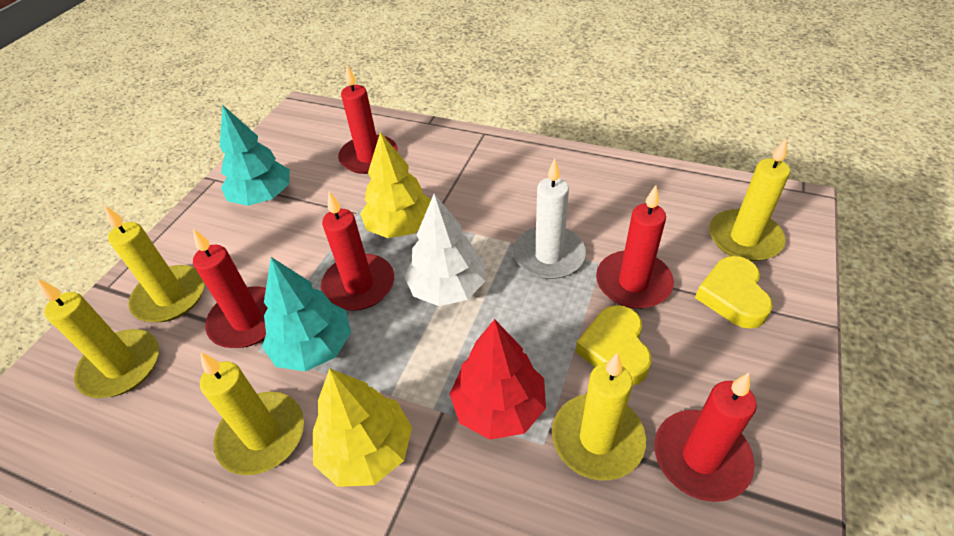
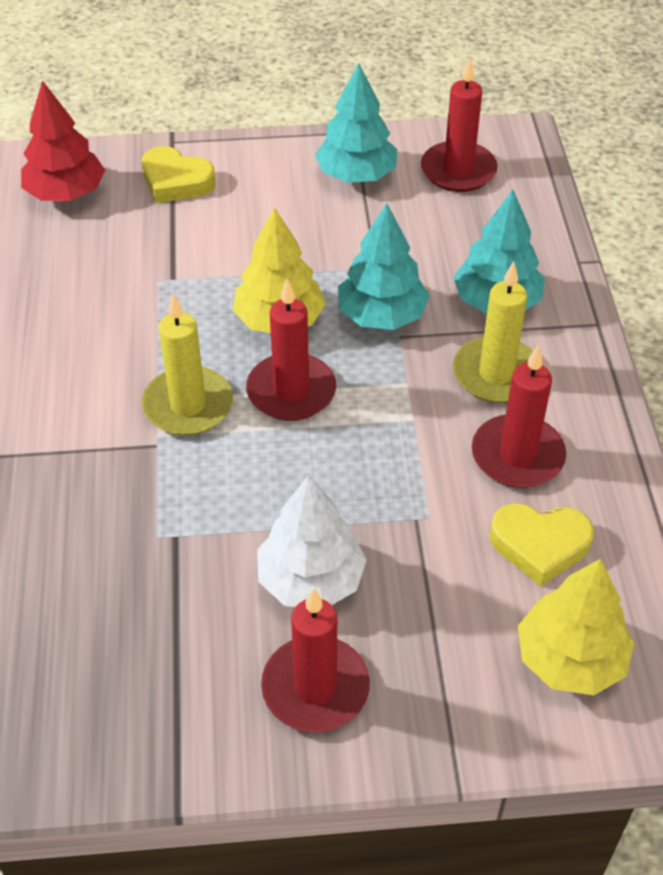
red candle: 5 -> 4
turquoise tree: 2 -> 3
white candle: 1 -> 0
yellow candle: 5 -> 2

